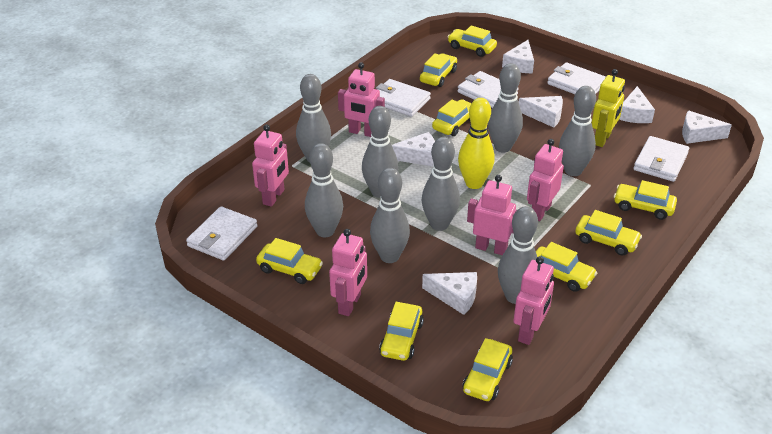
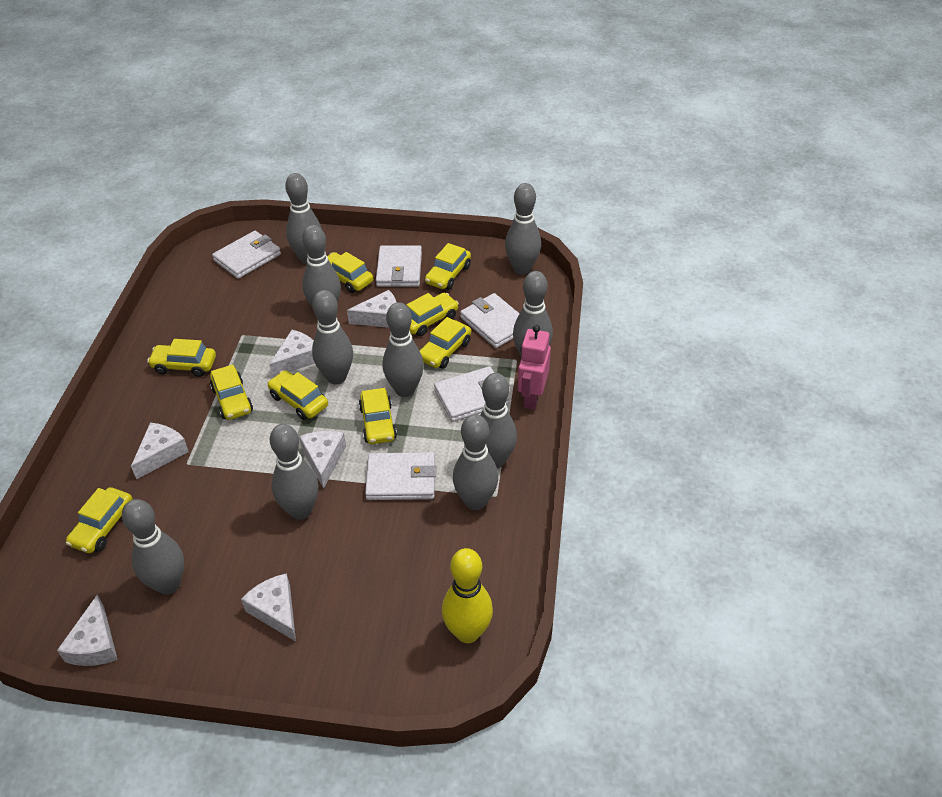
grey bowling pin: 8 -> 10
pink robot: 6 -> 1
yellow robot: 1 -> 0

